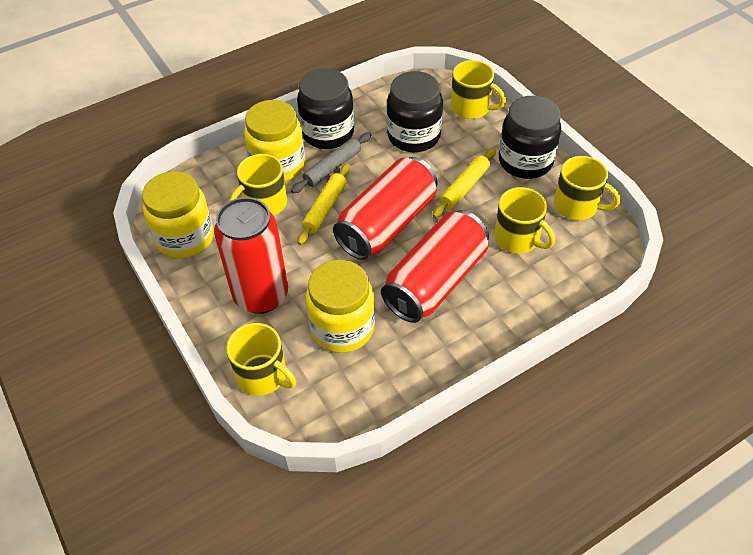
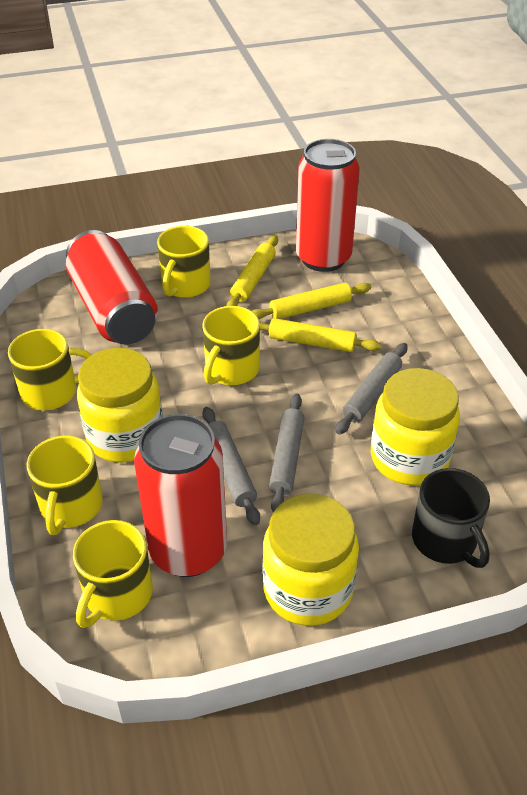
black jar: 3 -> 0
black mug: 0 -> 1
grey rolling pin: 1 -> 3
yellow rolling pin: 2 -> 3

